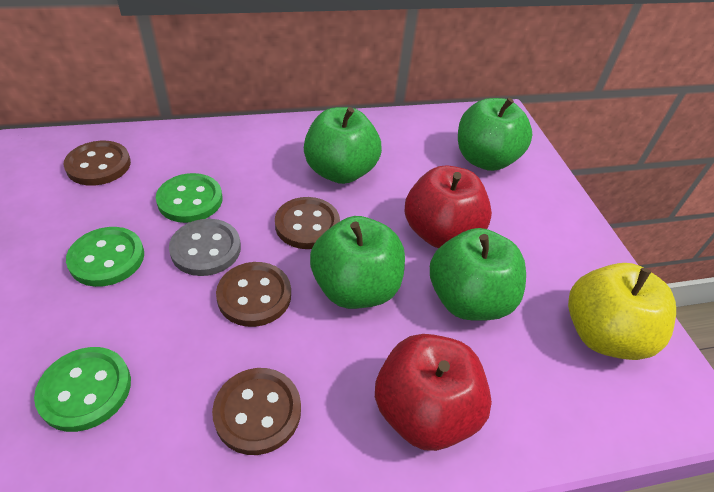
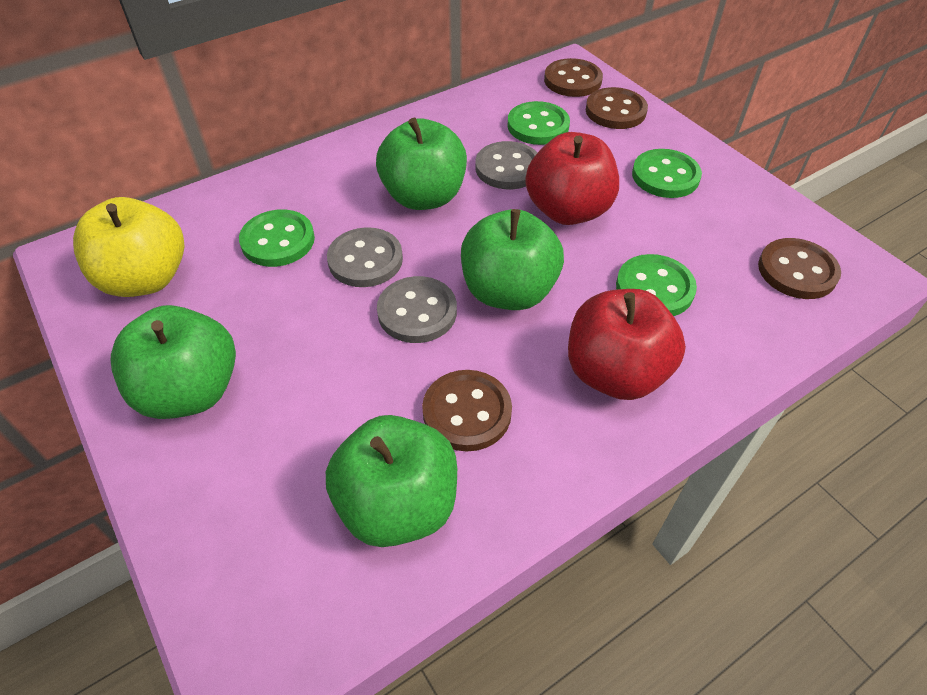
green button: 3 -> 4
grey button: 1 -> 3

